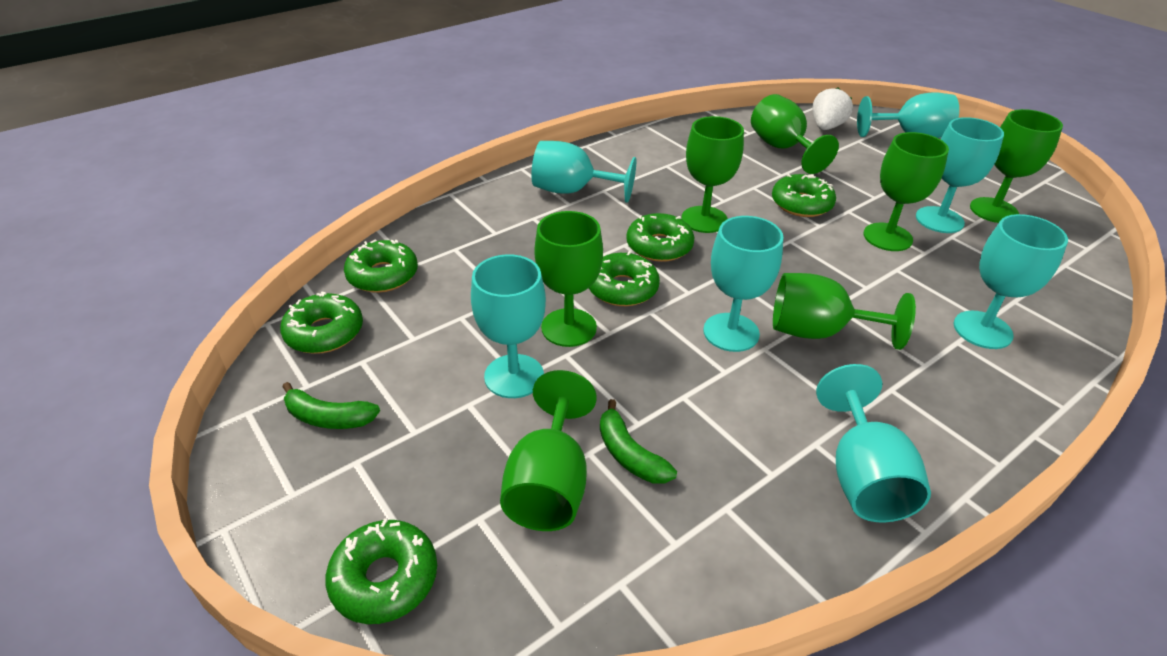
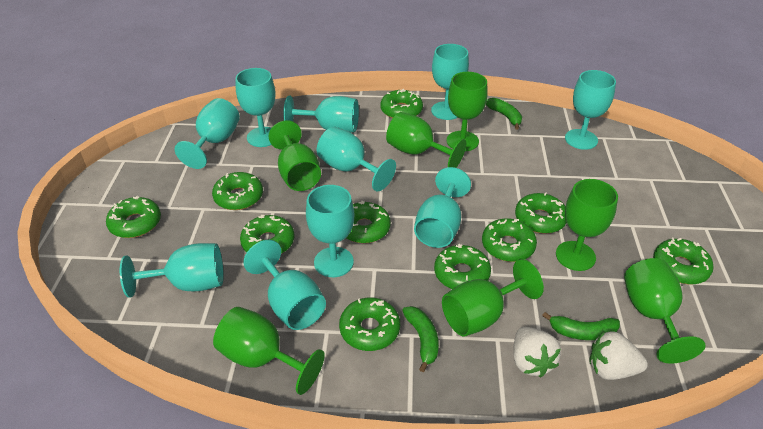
green banana: 2 -> 3
green donut: 6 -> 10
turquoise goblet: 7 -> 10
white strawberry: 1 -> 2

